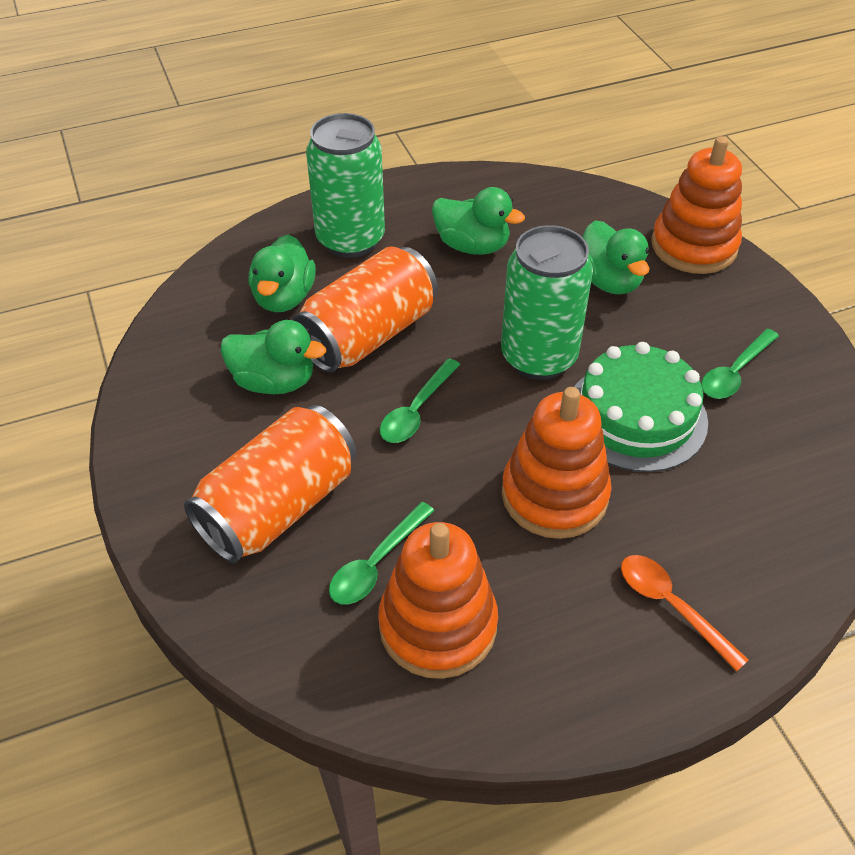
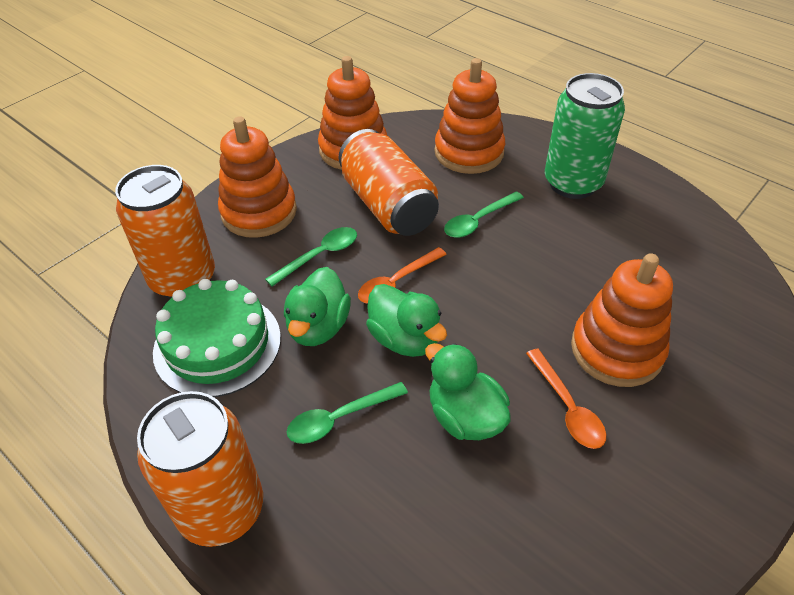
green can: 2 -> 1
green duck: 4 -> 3
orange can: 2 -> 3
orange spoon: 1 -> 2
orange stacking toy: 3 -> 4

